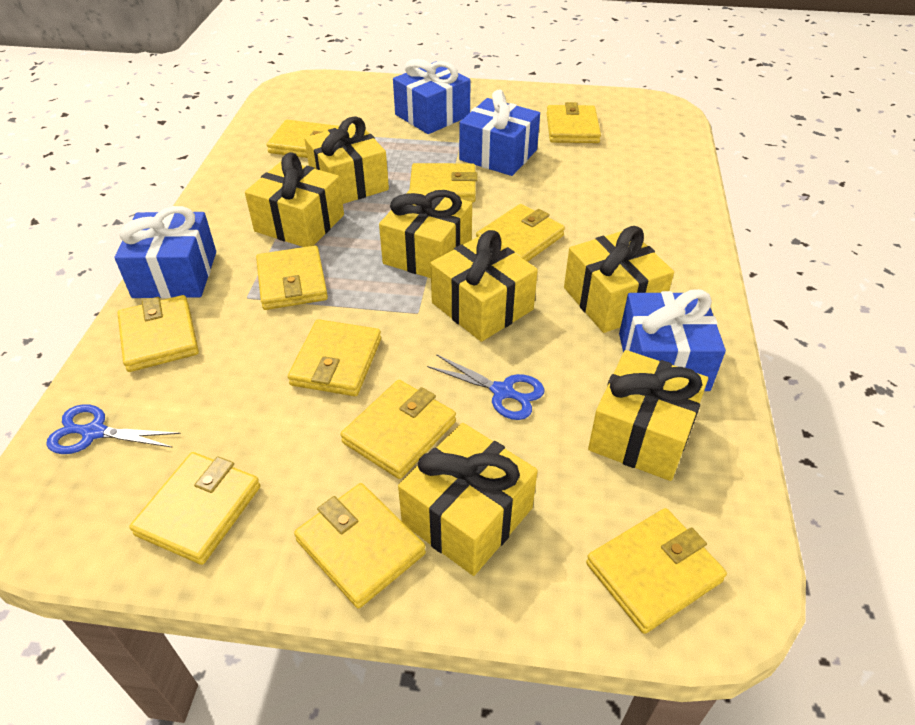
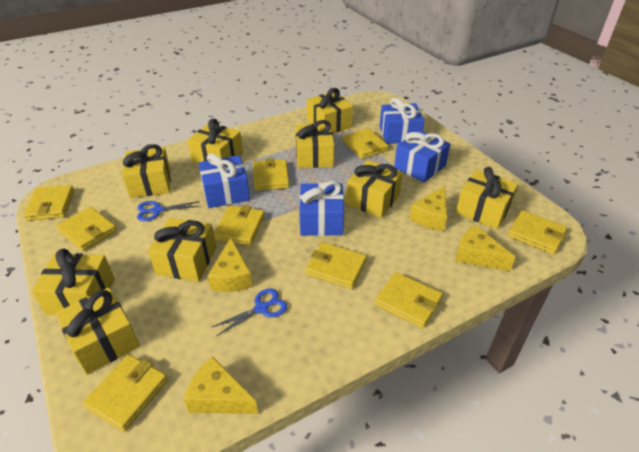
yellow cheese: 0 -> 4
yellow gift: 7 -> 9
yellow wallet: 11 -> 9

